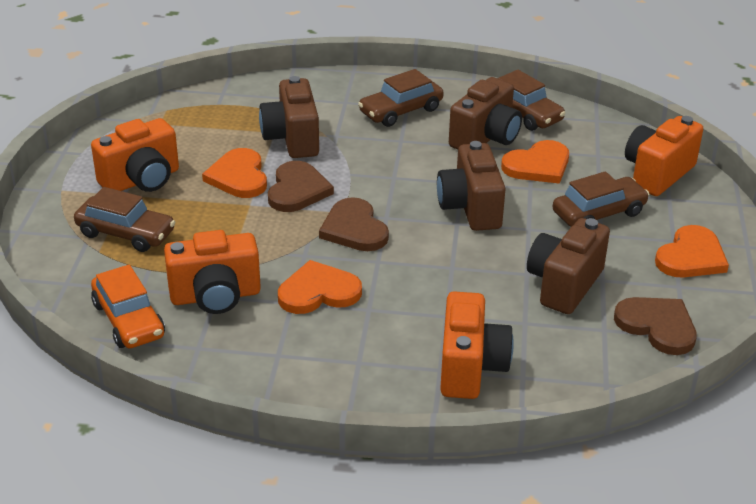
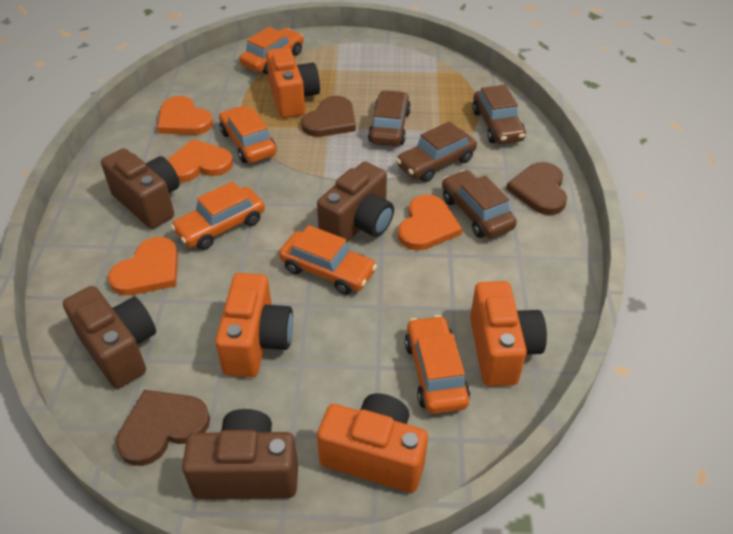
orange car: 1 -> 5

